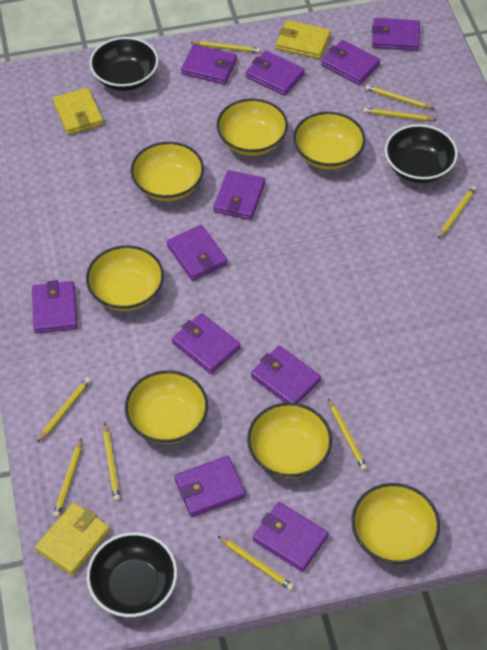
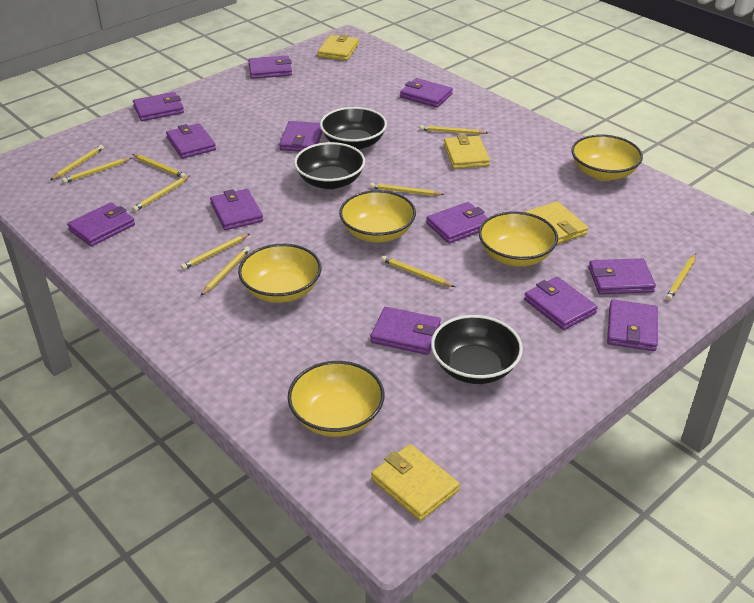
purple wallet: 11 -> 12
yellow bowl: 7 -> 5
yellow pencil: 9 -> 10
yellow wallet: 3 -> 4

